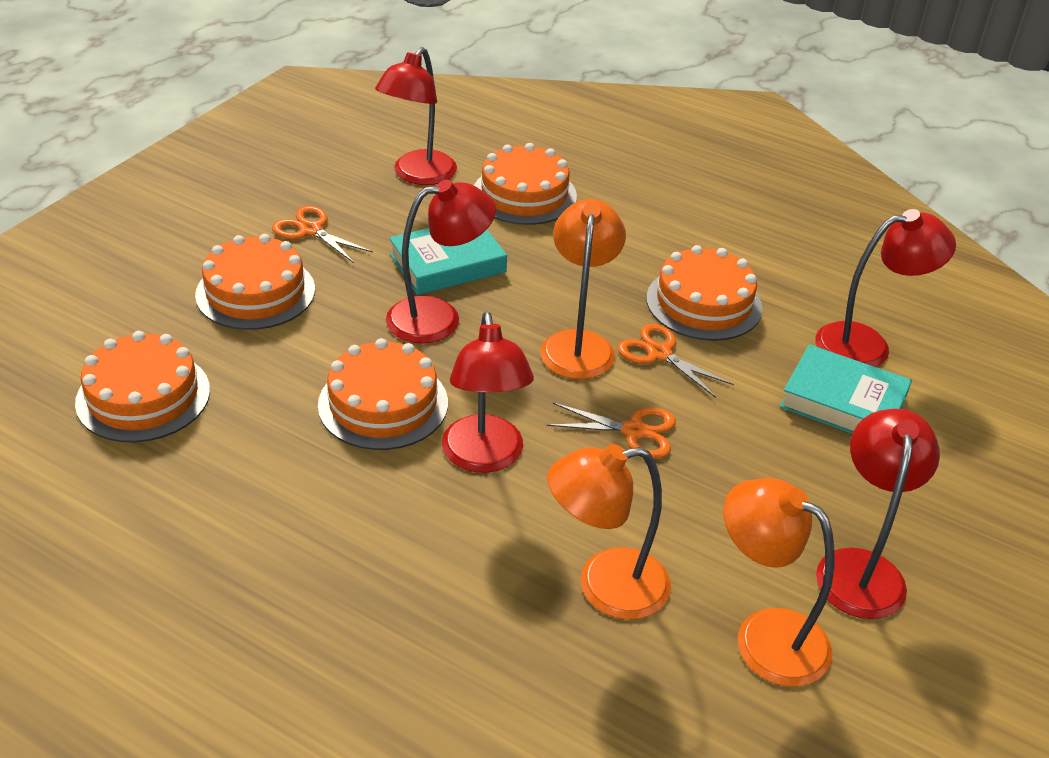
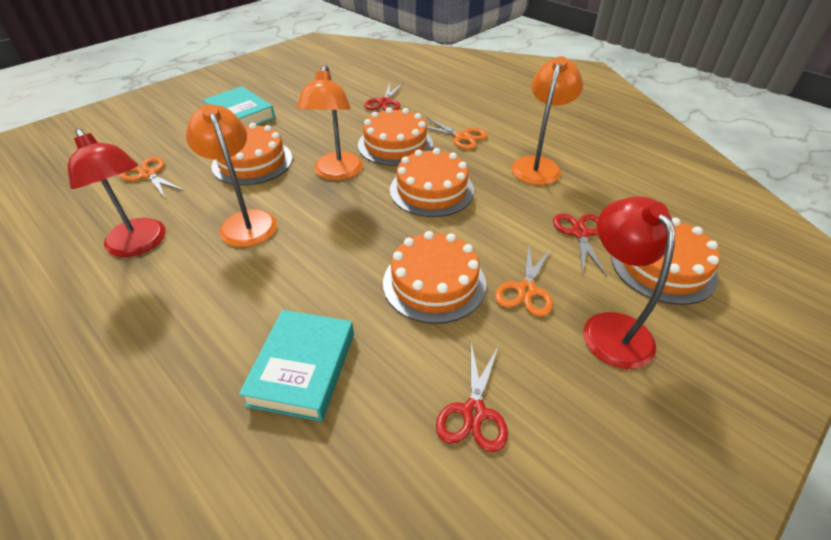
red lamp: 5 -> 2
red scissors: 0 -> 3

